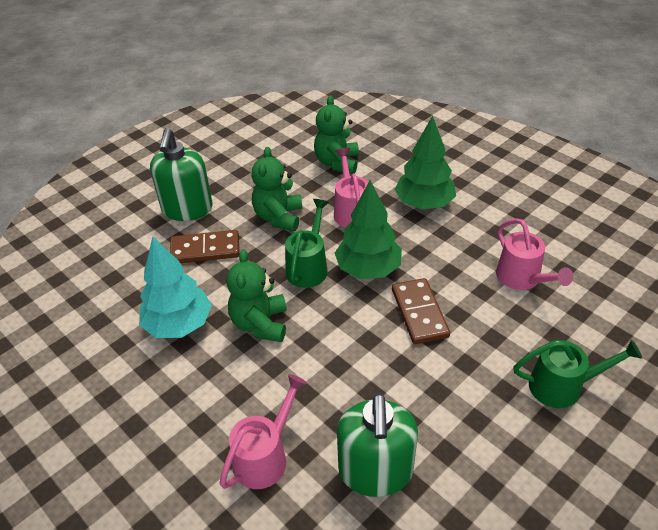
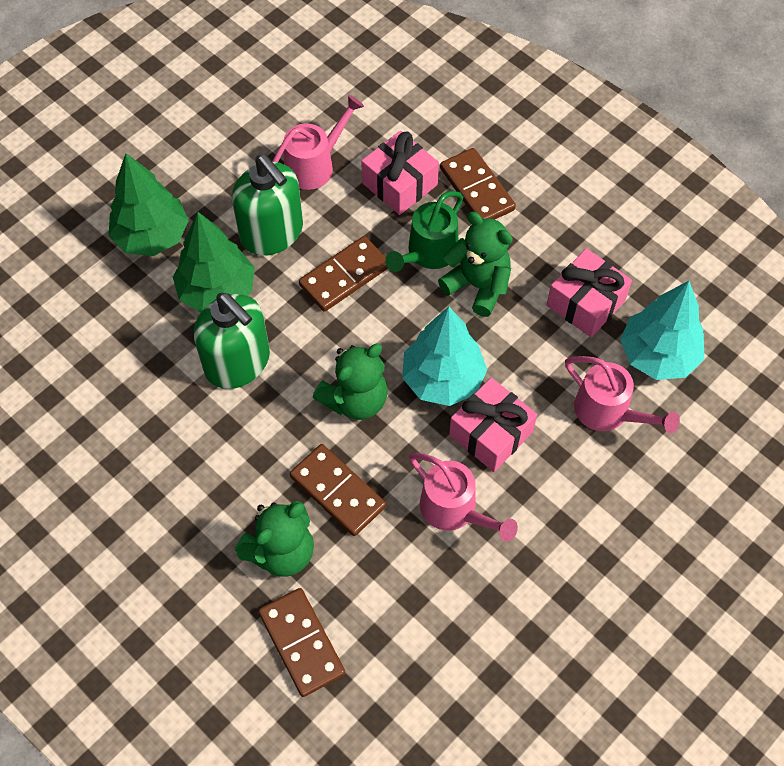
brown domino: 2 -> 4
green watering can: 2 -> 1
pink gift: 0 -> 3
turquoise tree: 1 -> 2

